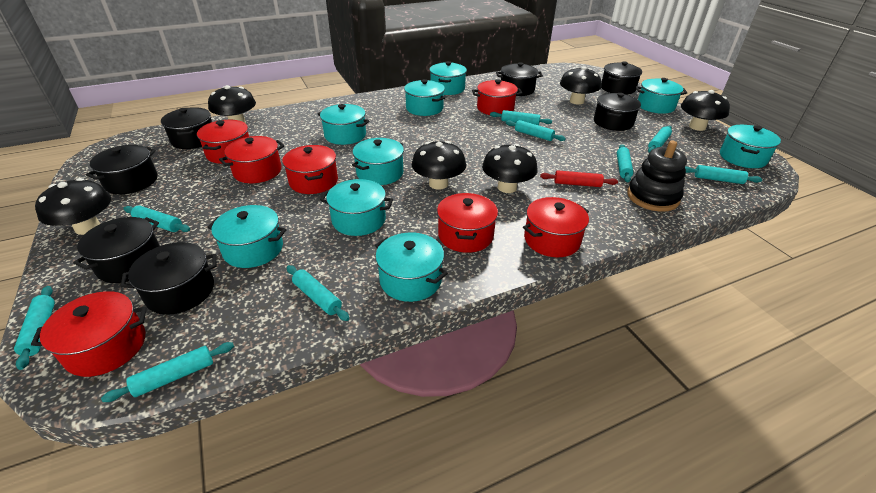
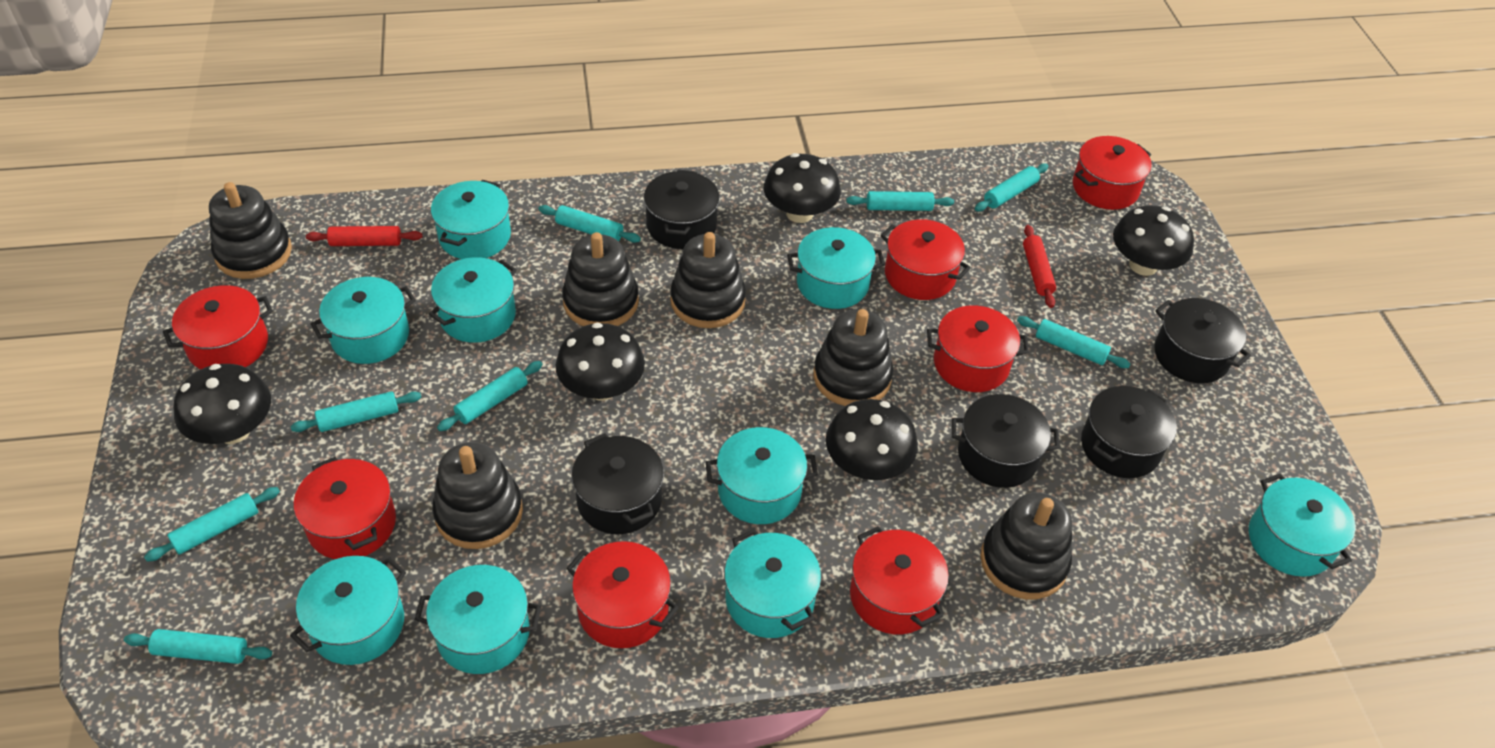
black mushroom: 6 -> 5
black pot: 7 -> 5
black stacking toy: 1 -> 6
red rolling pin: 1 -> 2
turquoise rolling pin: 9 -> 8

